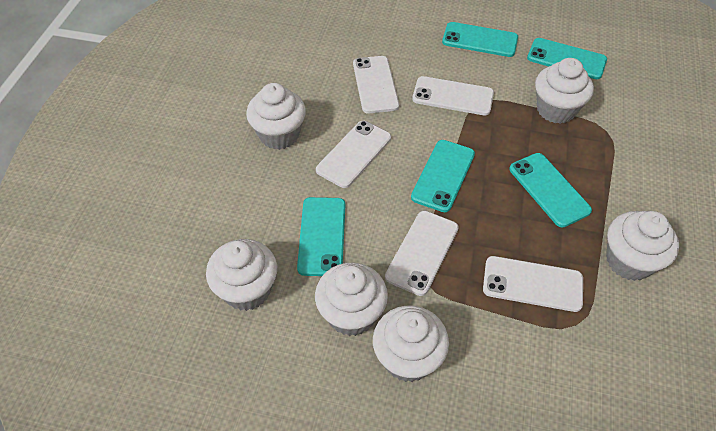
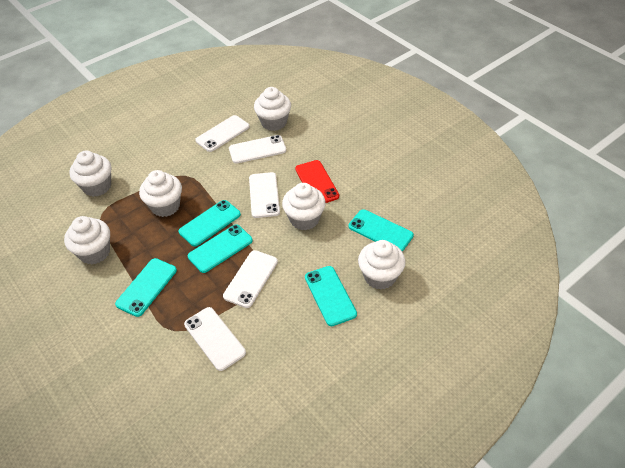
red phone: 0 -> 1

